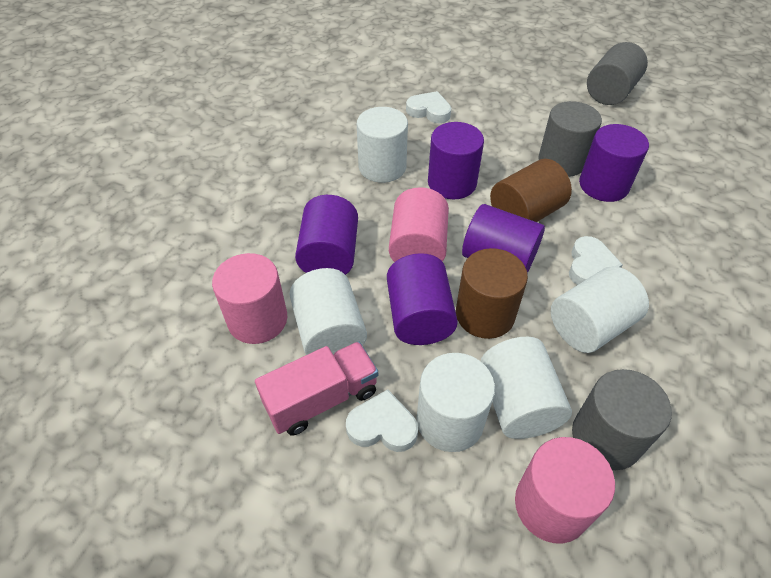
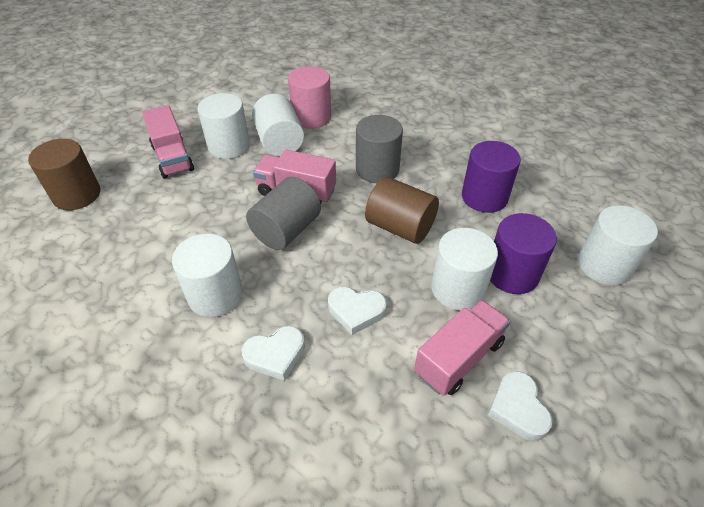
grey cylinder: 3 -> 2
pink cylinder: 3 -> 1
pink truck: 1 -> 3
purple cylinder: 5 -> 2

